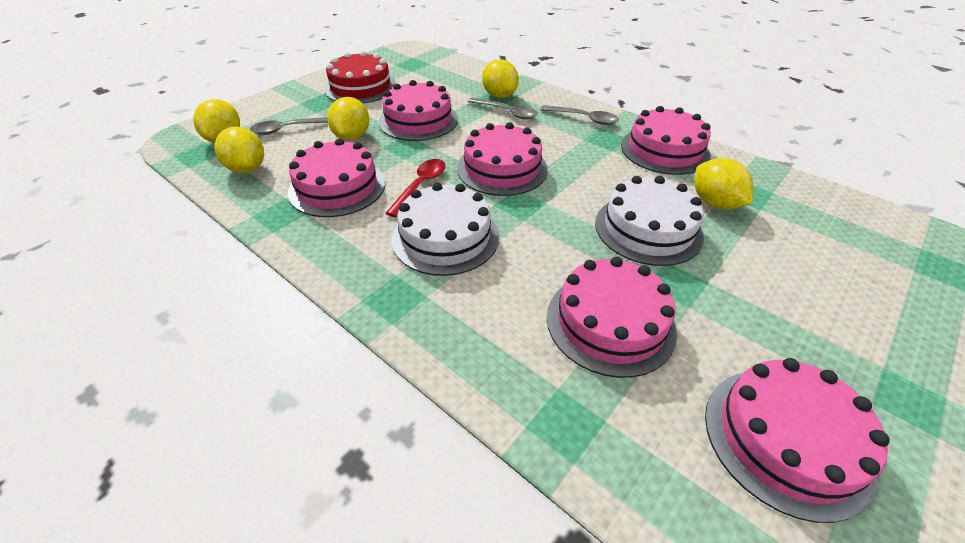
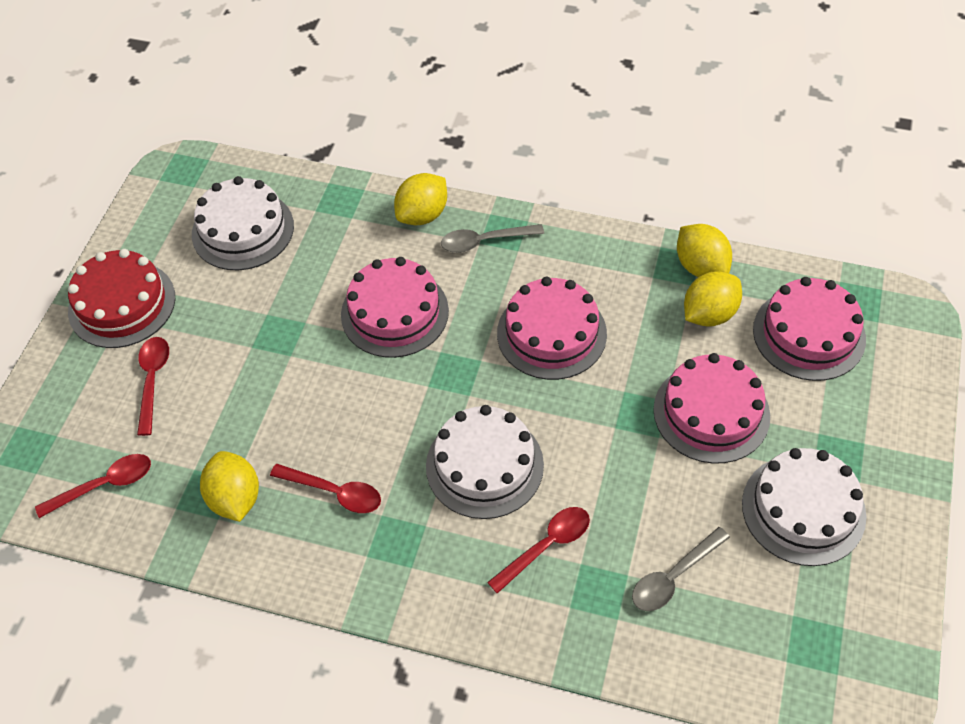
grey spoon: 3 -> 2
pink cake: 6 -> 4
red spoon: 1 -> 4
white cake: 2 -> 3
yellow lemon: 5 -> 4

